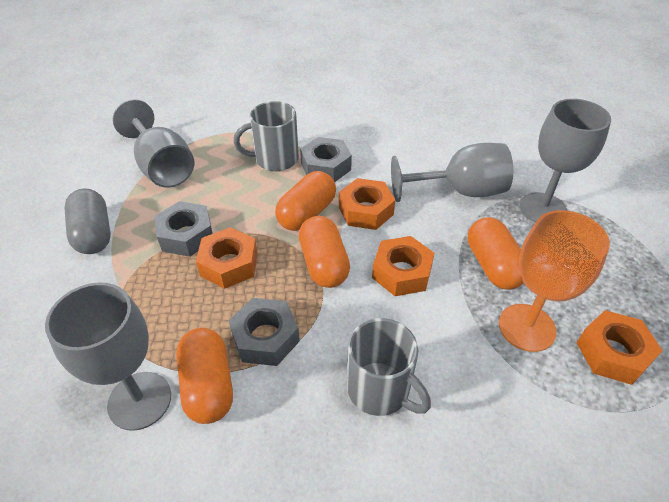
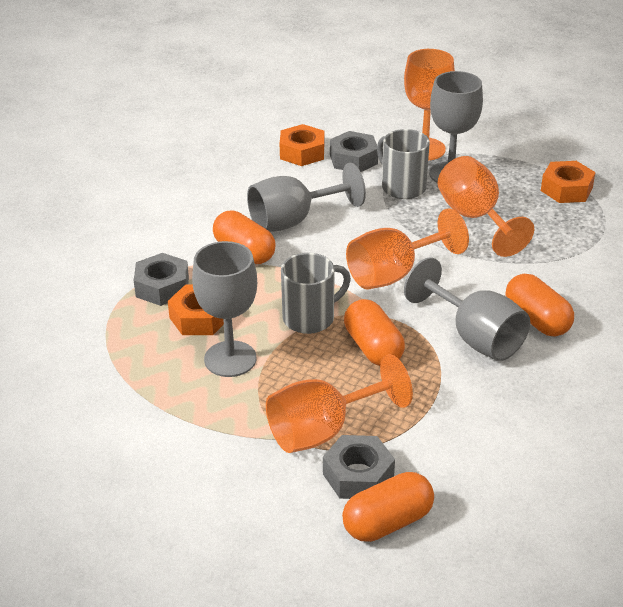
grey capsule: 1 -> 0
orange goblet: 1 -> 4
orange nut: 4 -> 3

